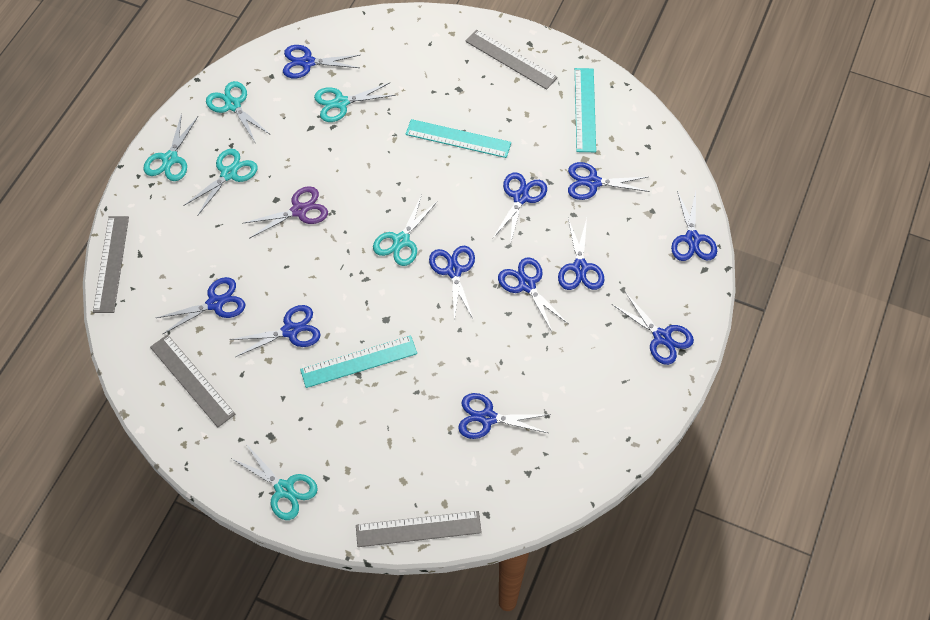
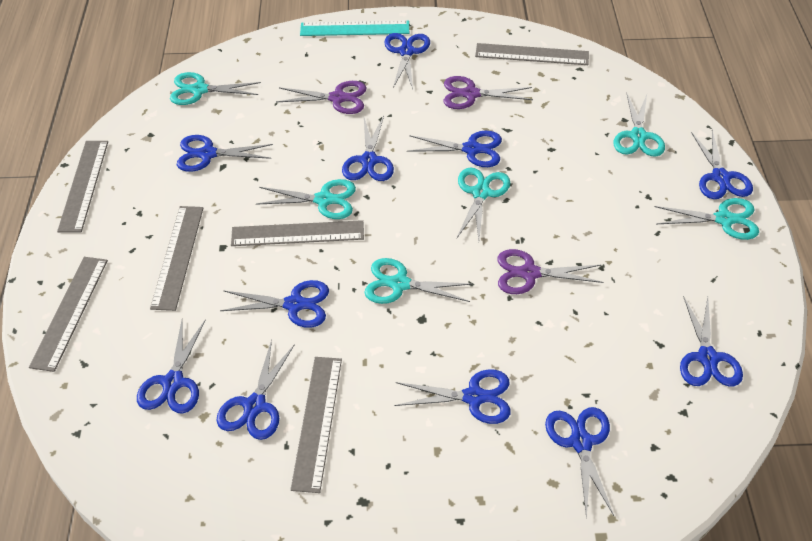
grey ruler: 4 -> 6
purple scissors: 1 -> 3
turquoise ruler: 3 -> 1

